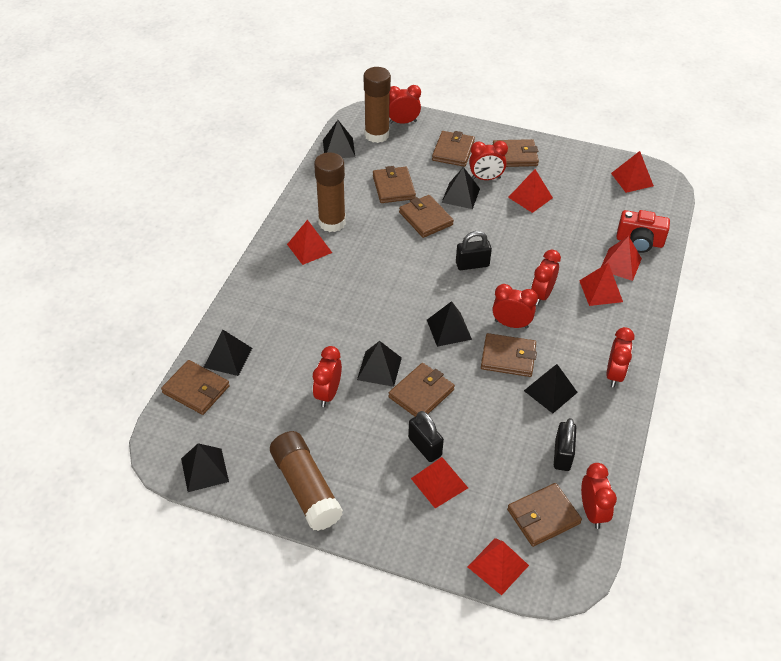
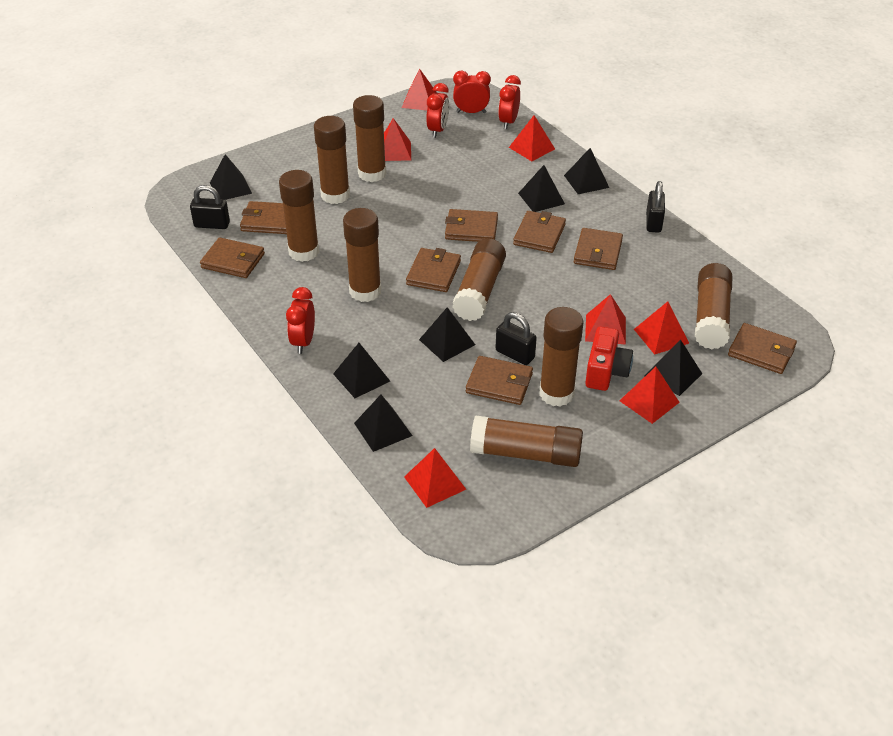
brown glue stick: 3 -> 8
red clock: 7 -> 4

